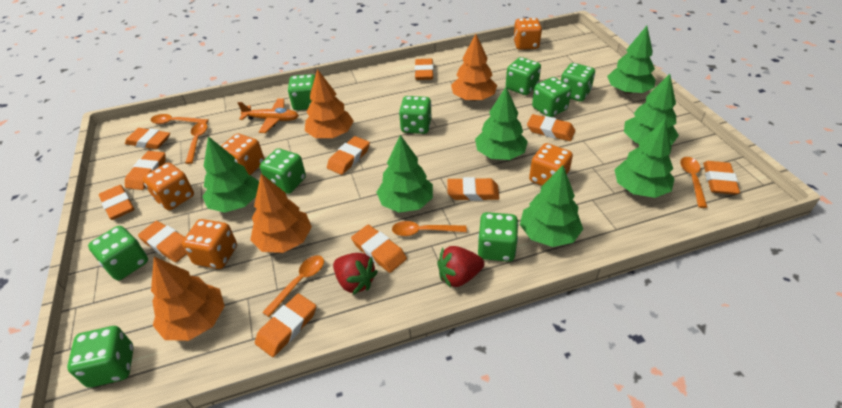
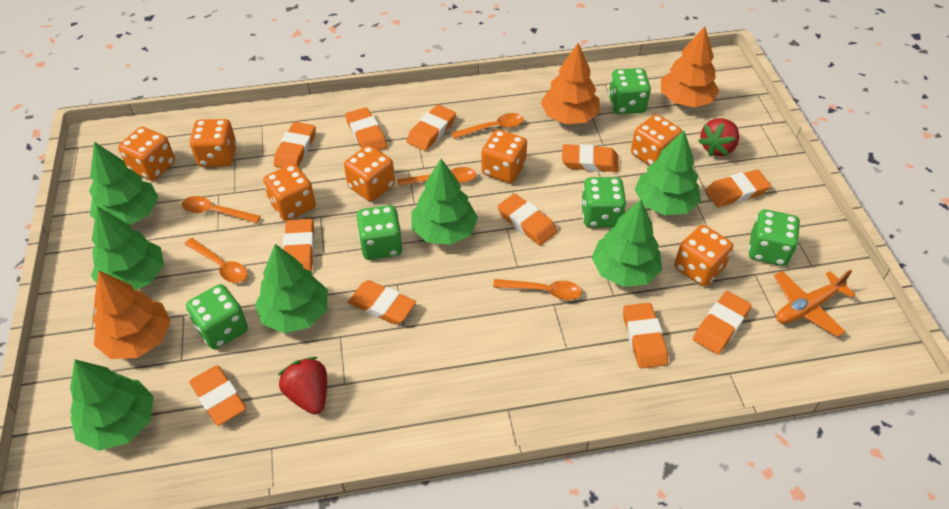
green dice: 9 -> 5
orange dice: 5 -> 7
orange tree: 4 -> 3

